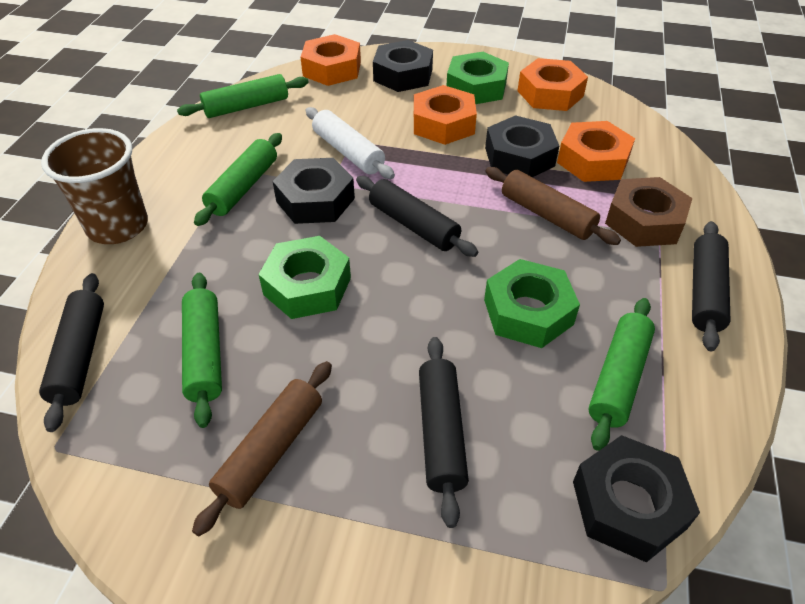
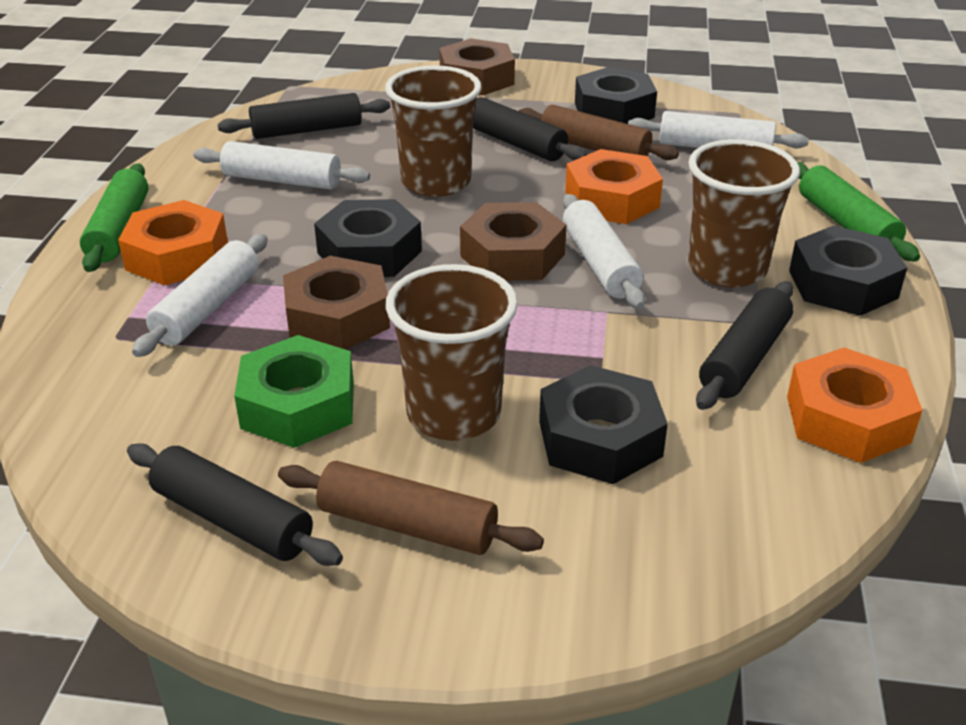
brown cup: 1 -> 3
brown nut: 1 -> 3
green nut: 3 -> 1
green rolling pin: 4 -> 2
orange nut: 4 -> 3
white rolling pin: 1 -> 4

